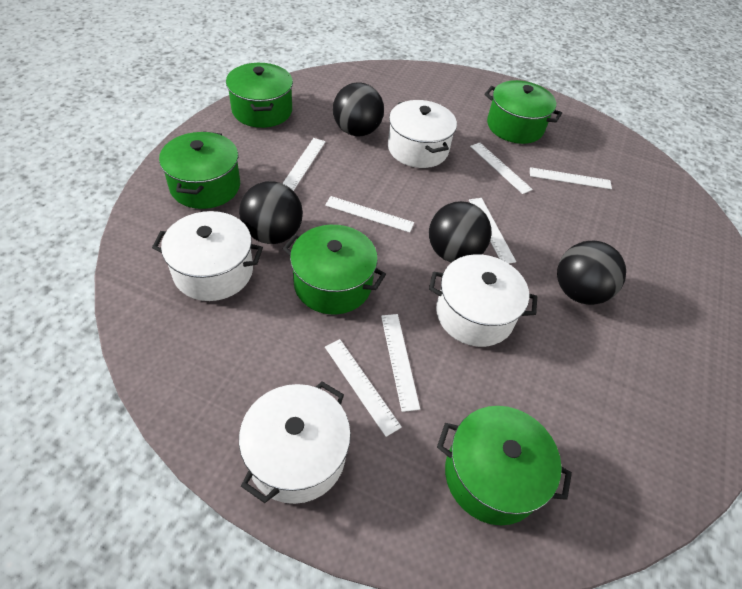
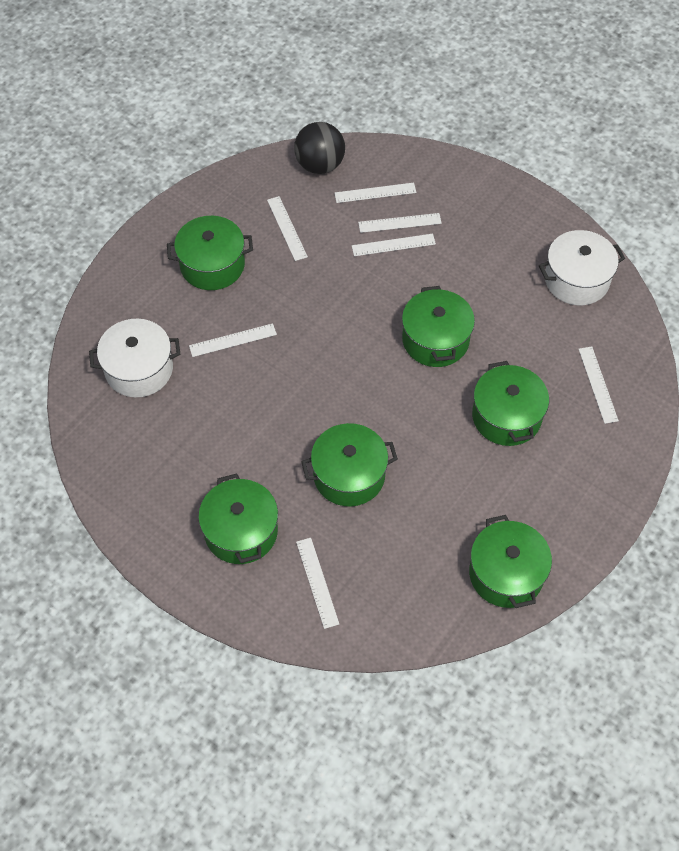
black ball: 4 -> 1
green pot: 5 -> 6
white pot: 4 -> 2

